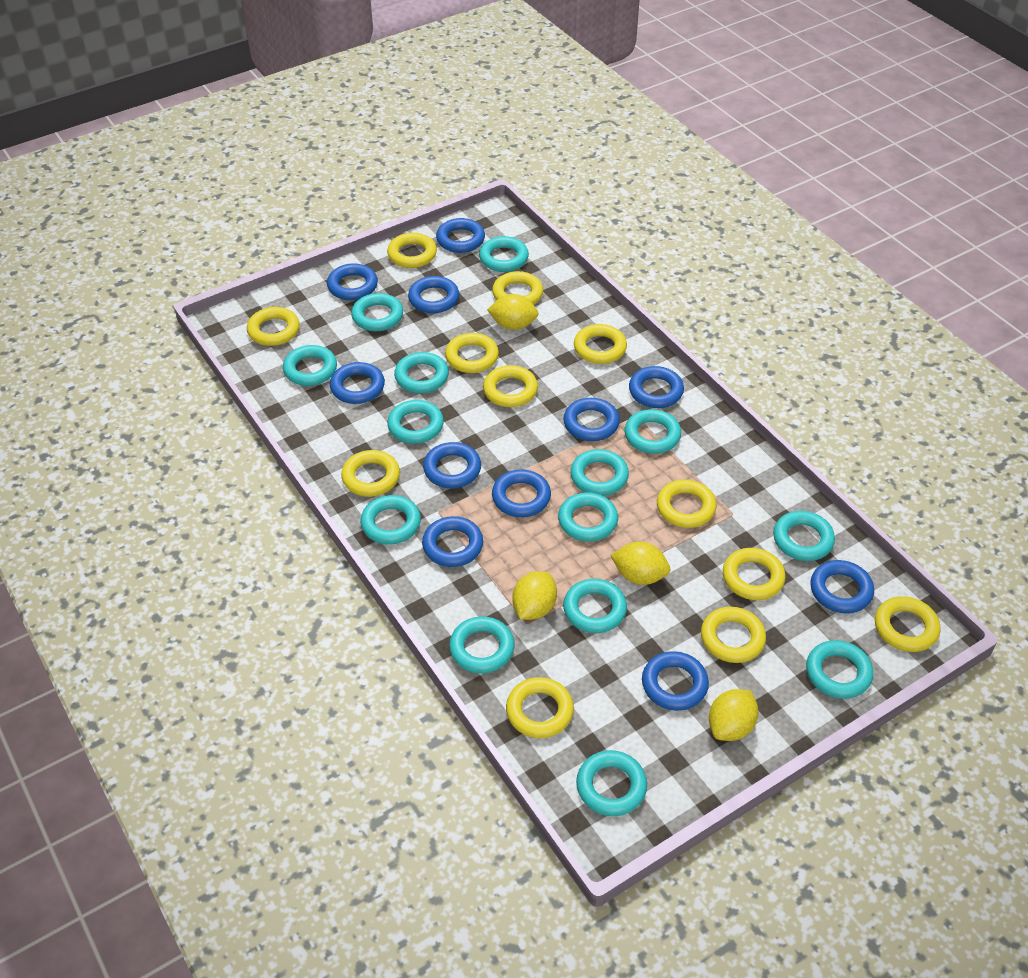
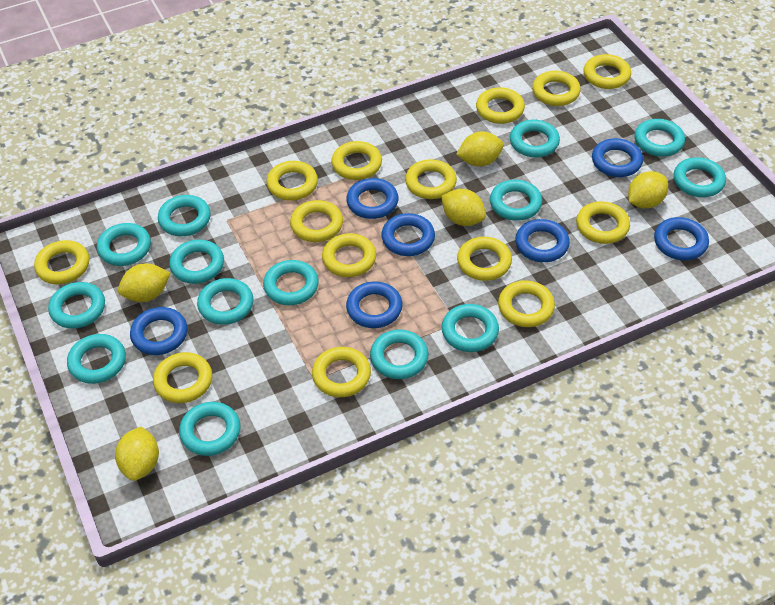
blue ring: 11 -> 7
yellow lemon: 4 -> 5
yellow ring: 12 -> 14

